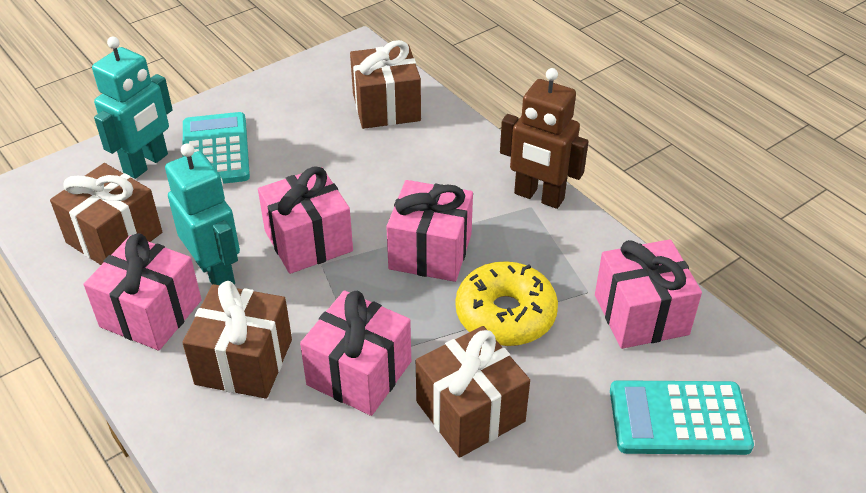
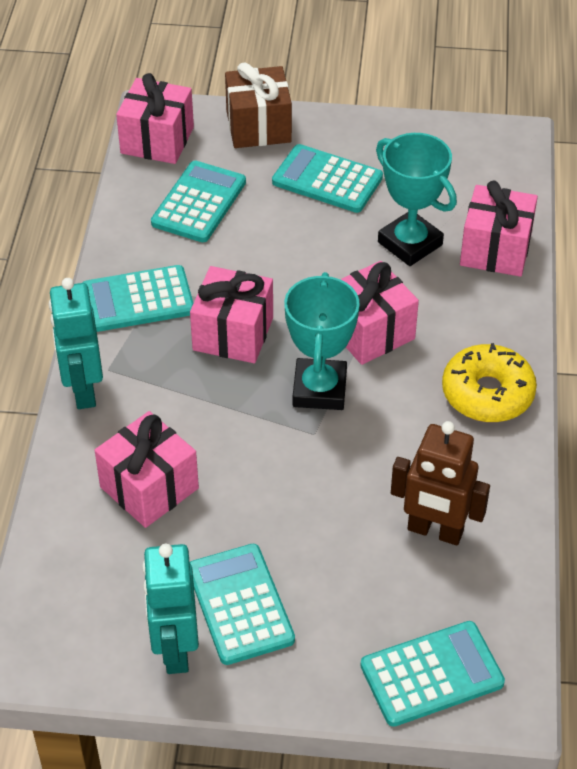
brown gift: 4 -> 1
turquoise calculator: 2 -> 5
turquoise trophy: 0 -> 2

